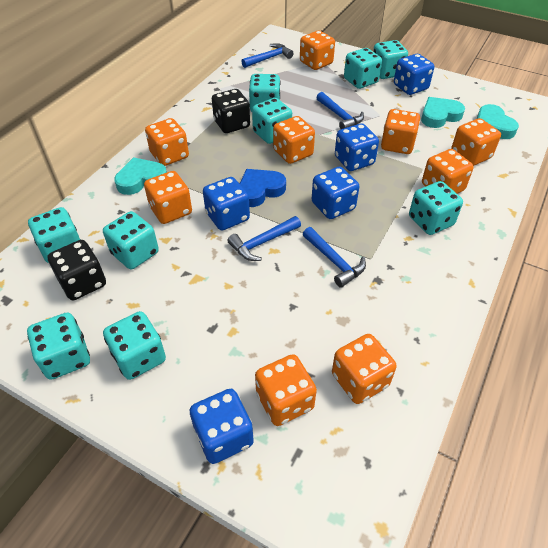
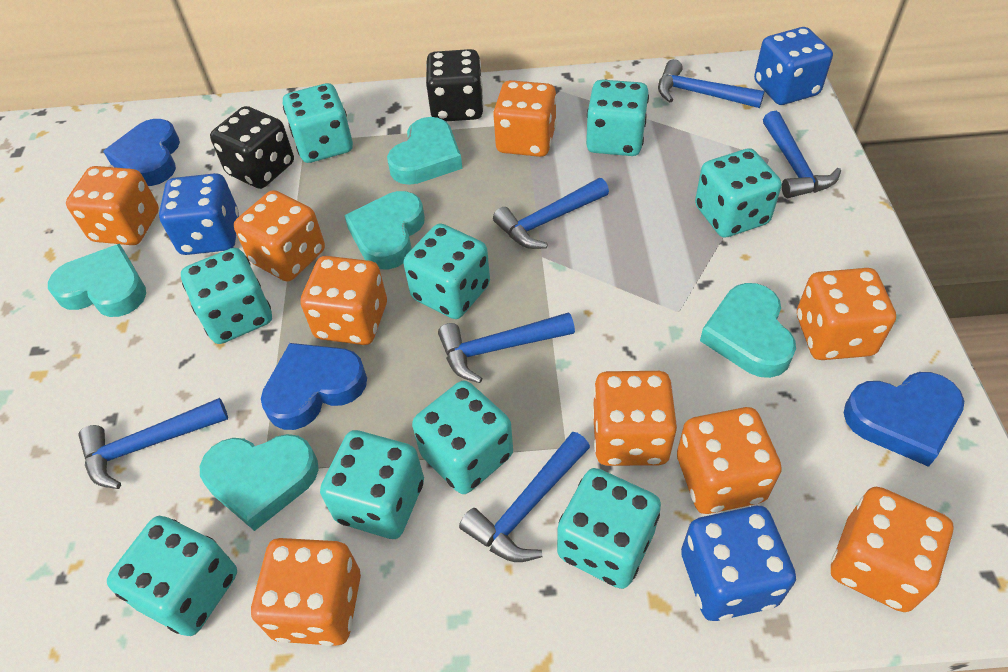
blue dice: 5 -> 3
blue hammer: 4 -> 6
blue heart: 1 -> 3
turquoise heart: 3 -> 5

